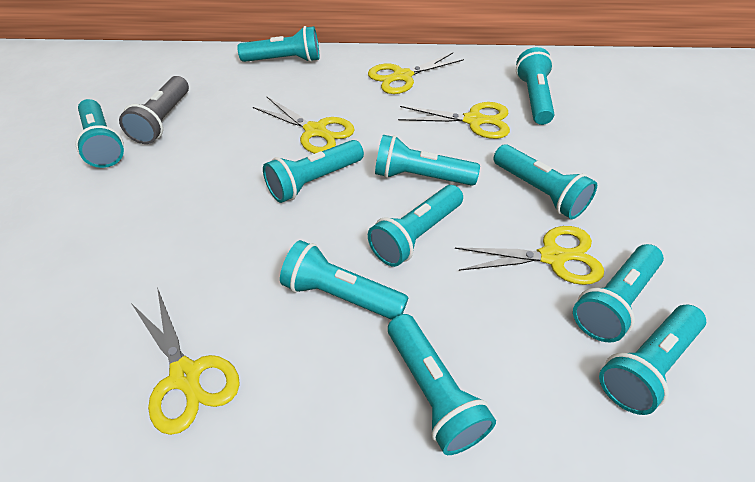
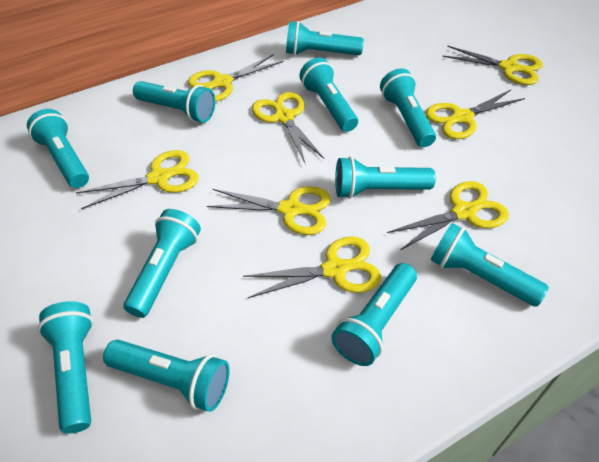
grey flashlight: 1 -> 0
yellow scissors: 5 -> 8

